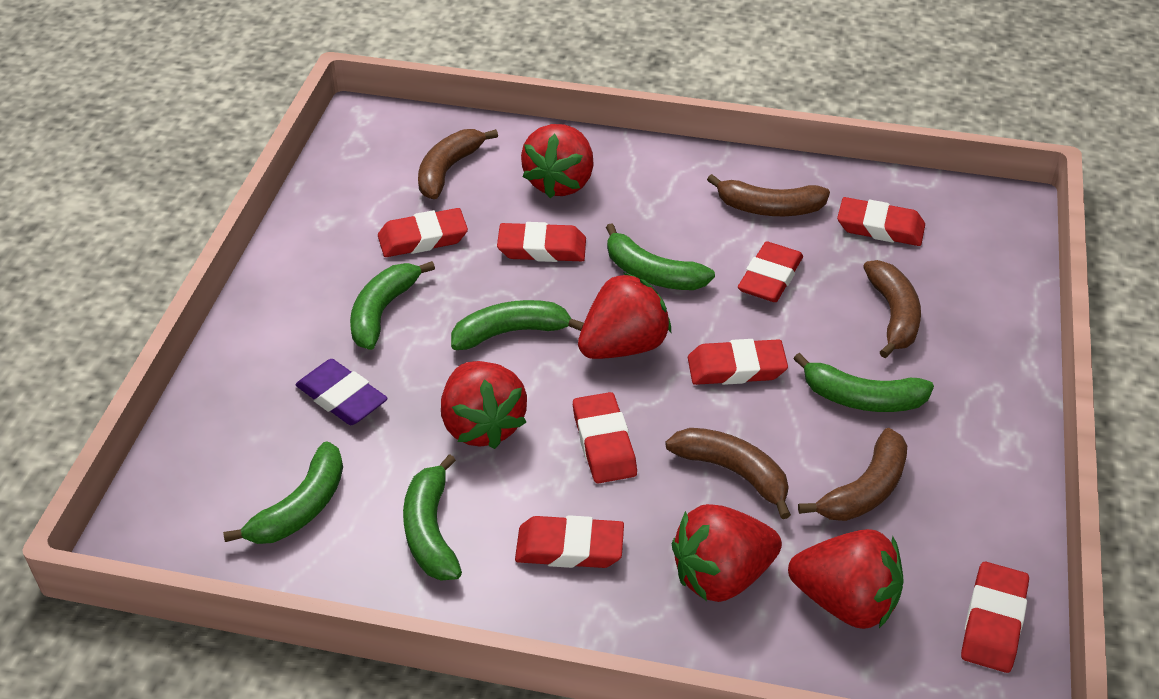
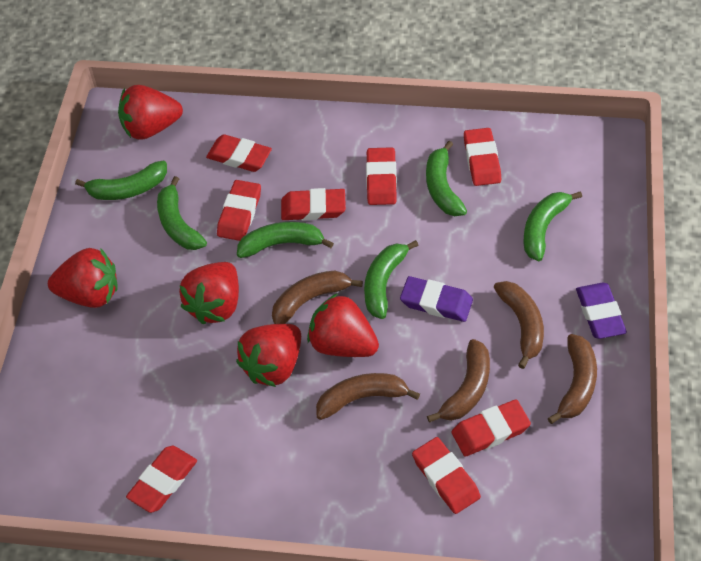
purple eraser: 1 -> 2

